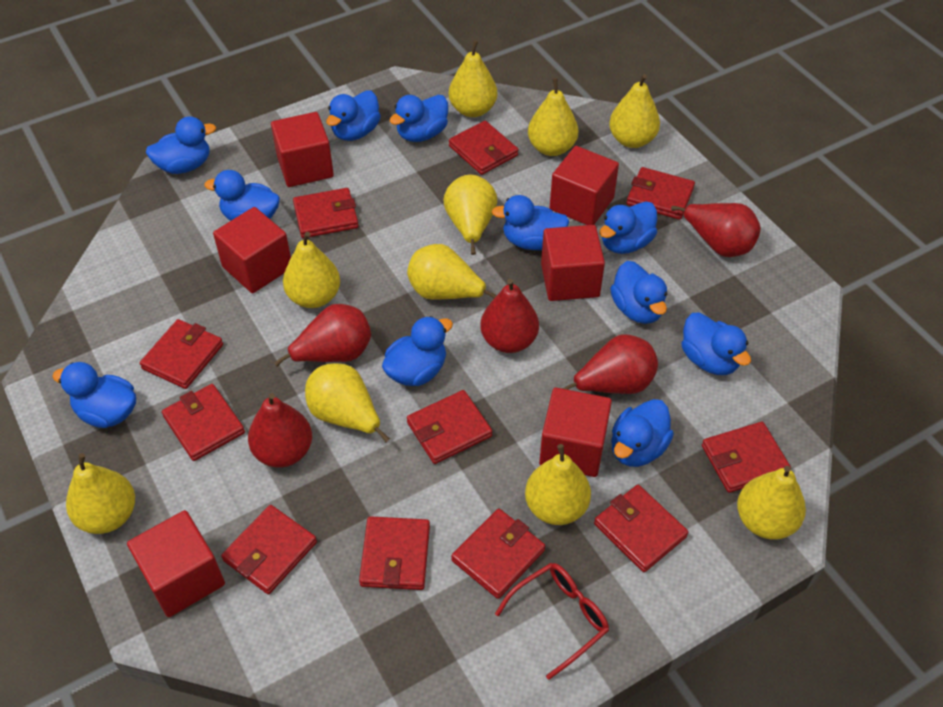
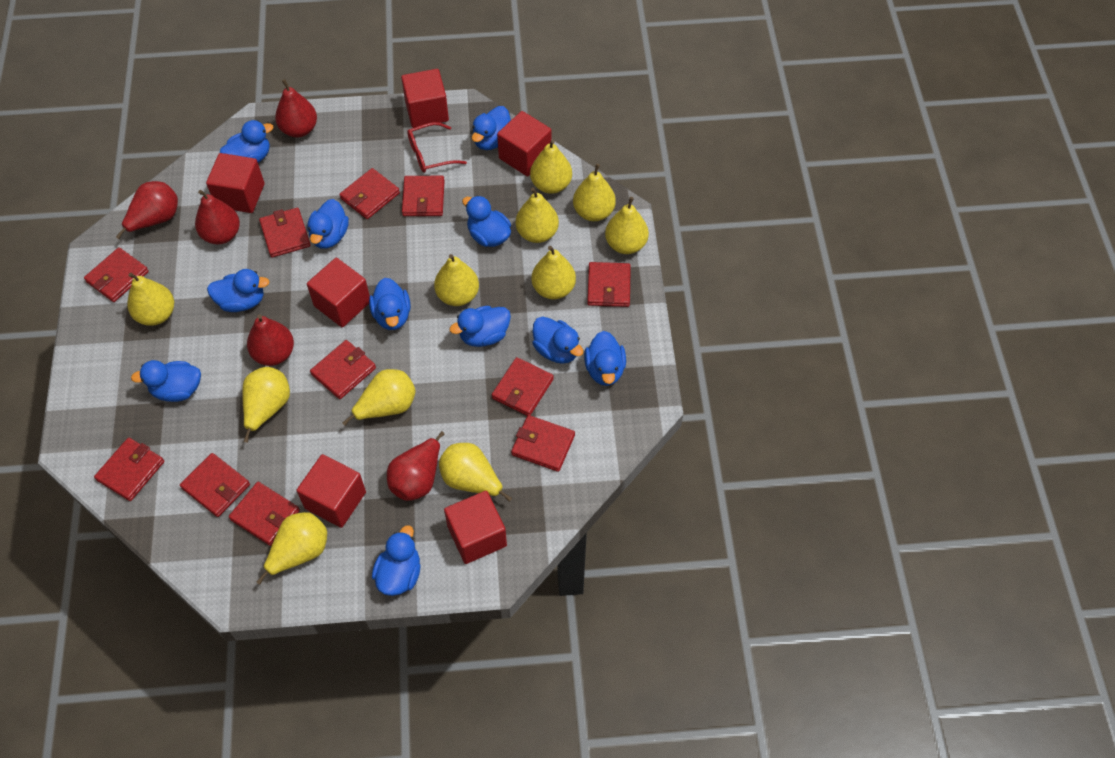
yellow pear: 10 -> 11

